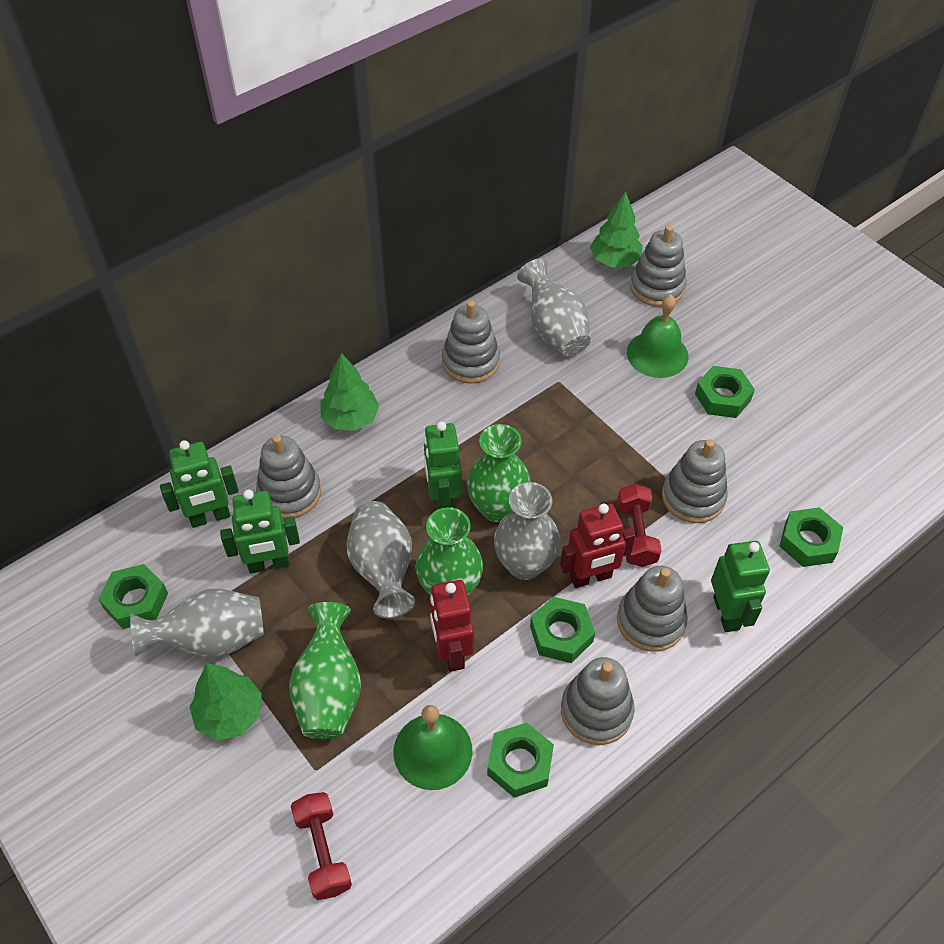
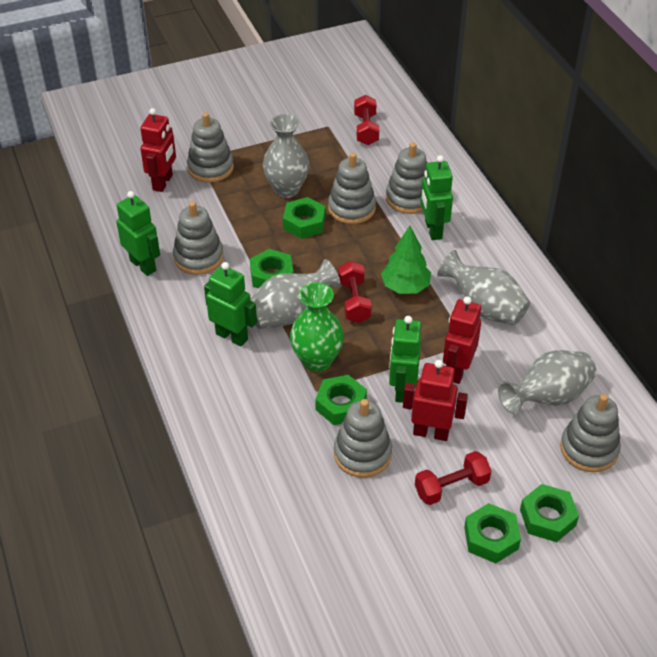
green bell: 2 -> 0
green tree: 3 -> 1
green vase: 3 -> 1
red dumbbell: 2 -> 3
red robot: 2 -> 3

